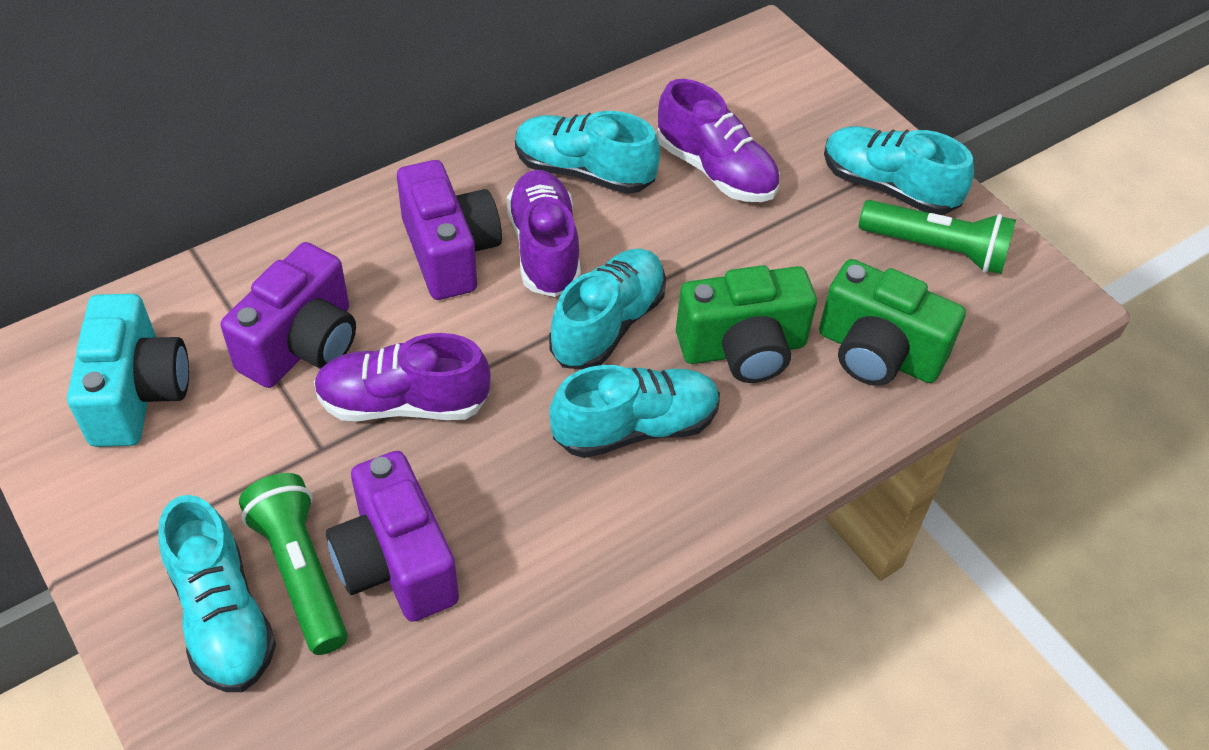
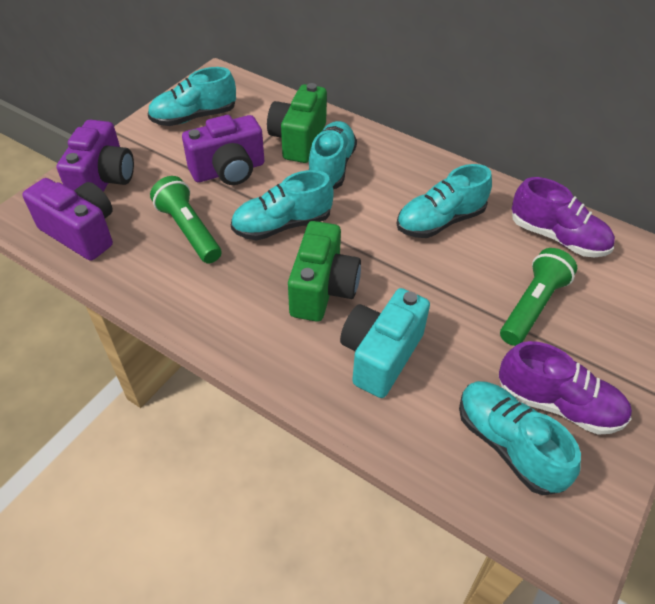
purple shoe: 3 -> 2

